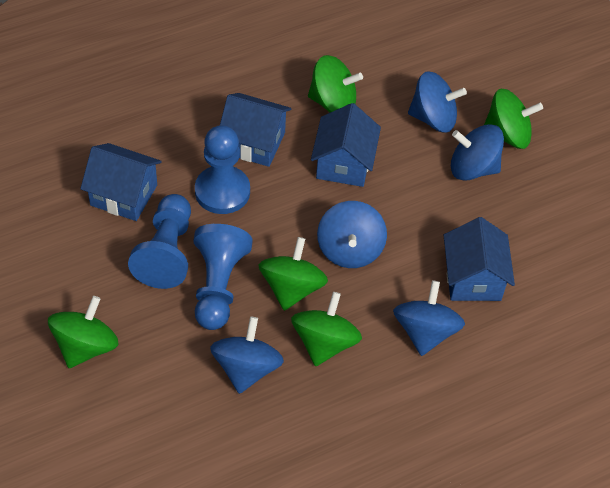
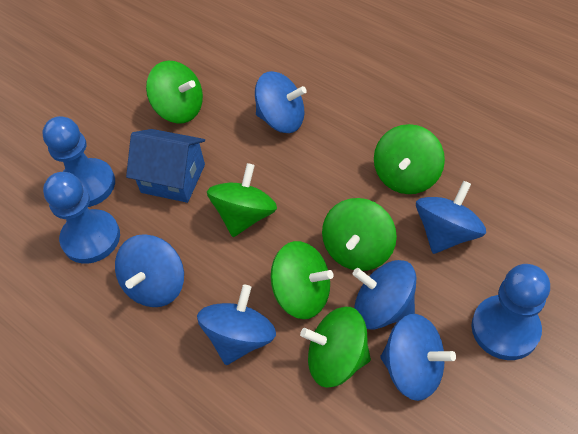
blue house: 4 -> 1
blue spinning top: 5 -> 6
green spinning top: 5 -> 6

